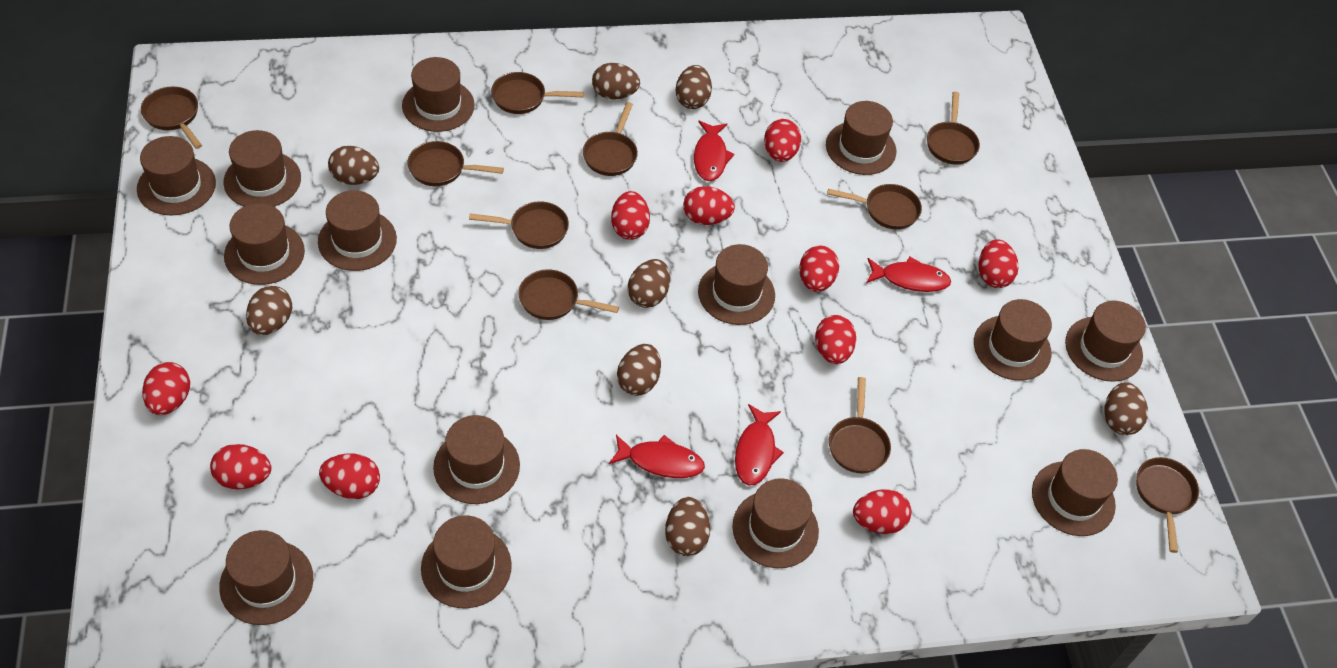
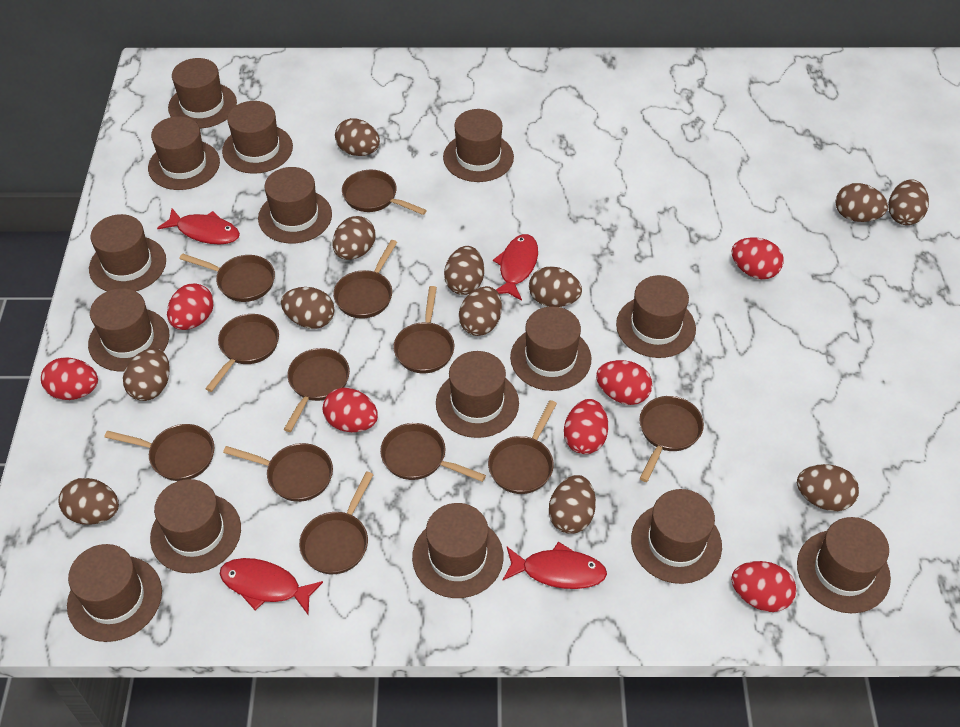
brown egg: 8 -> 12
brown hat: 14 -> 15
brown pan: 10 -> 12
red egg: 10 -> 7

